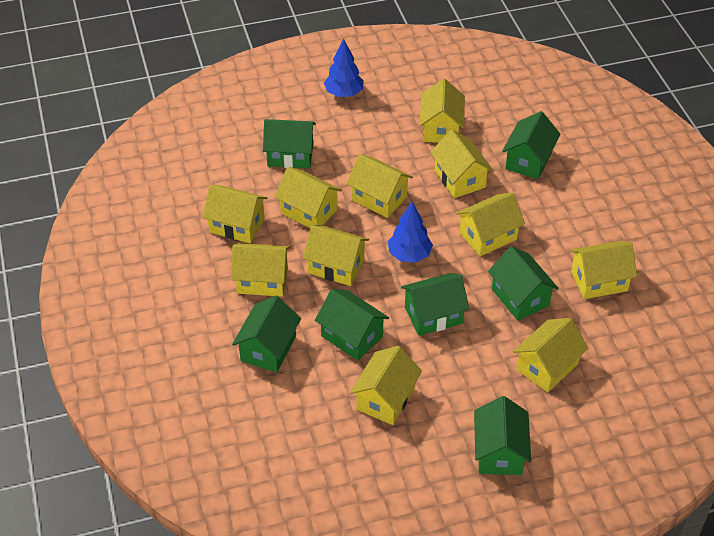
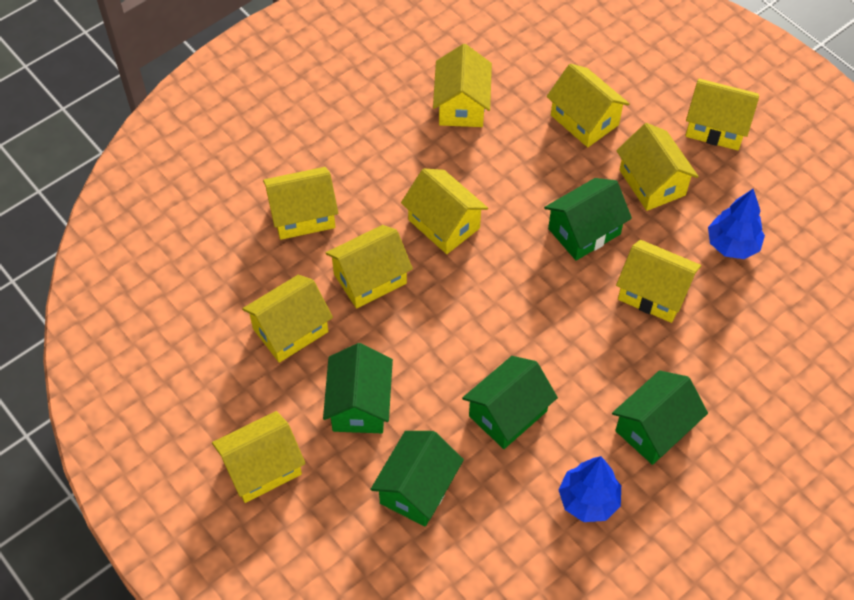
green house: 7 -> 5
yellow house: 11 -> 10

